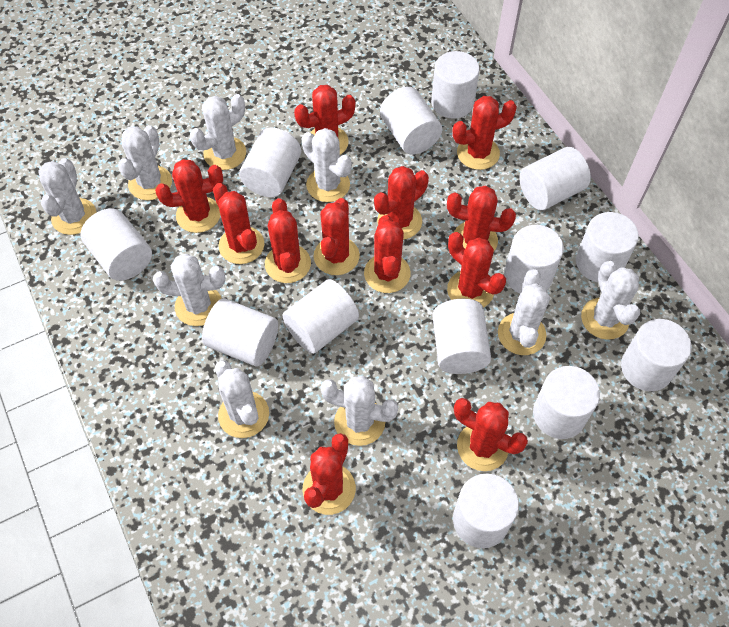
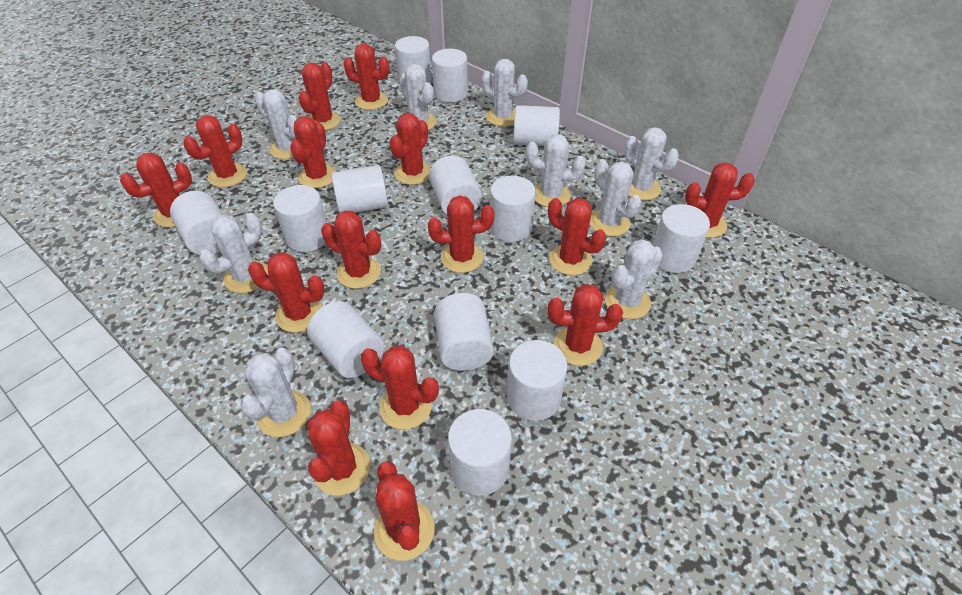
red cactus: 12 -> 15

